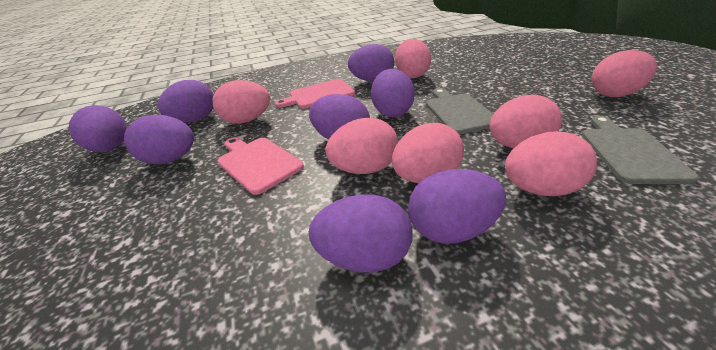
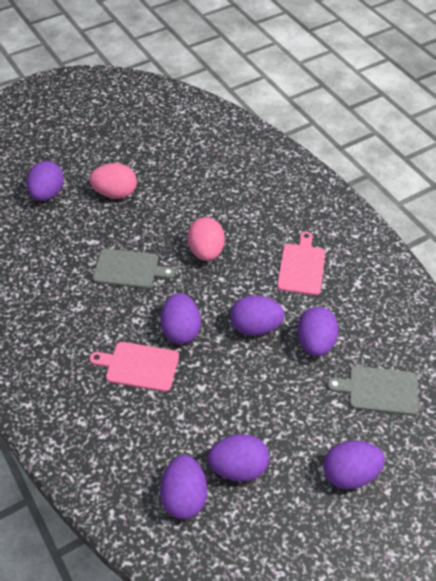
pink egg: 7 -> 2
purple egg: 8 -> 7

